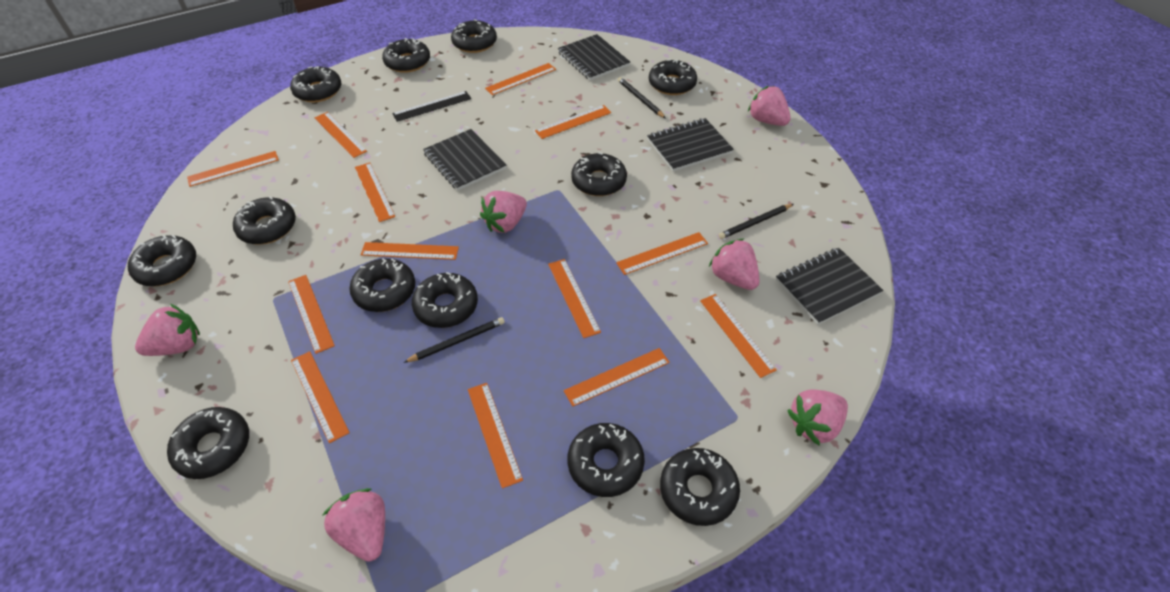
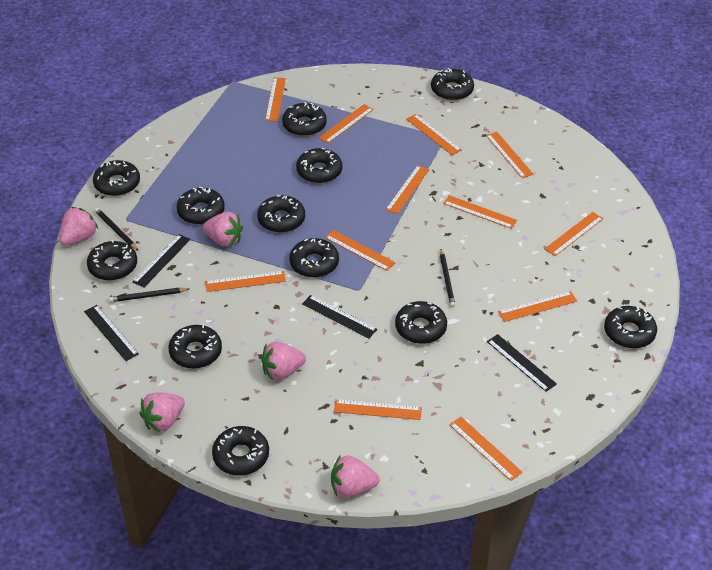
black notebook: 4 -> 0
black ruler: 1 -> 4
orange ruler: 13 -> 12
pink strawberry: 6 -> 5

